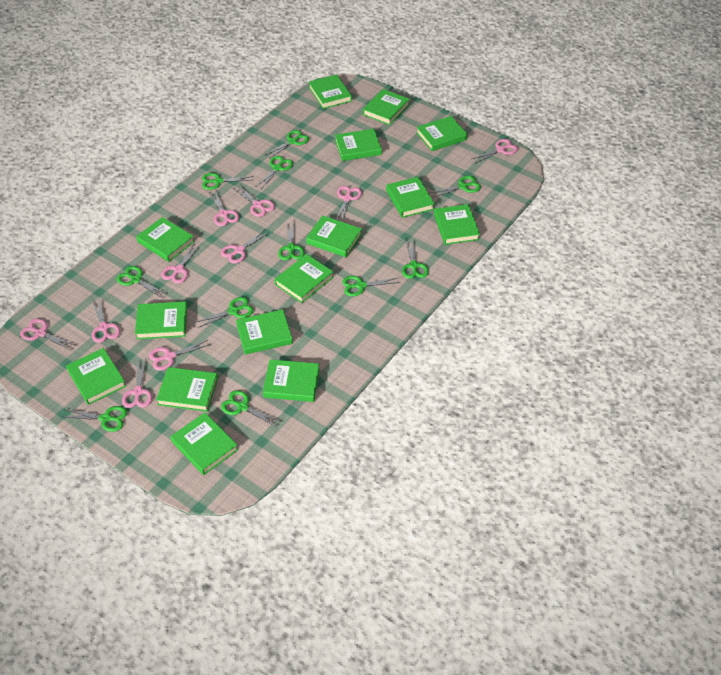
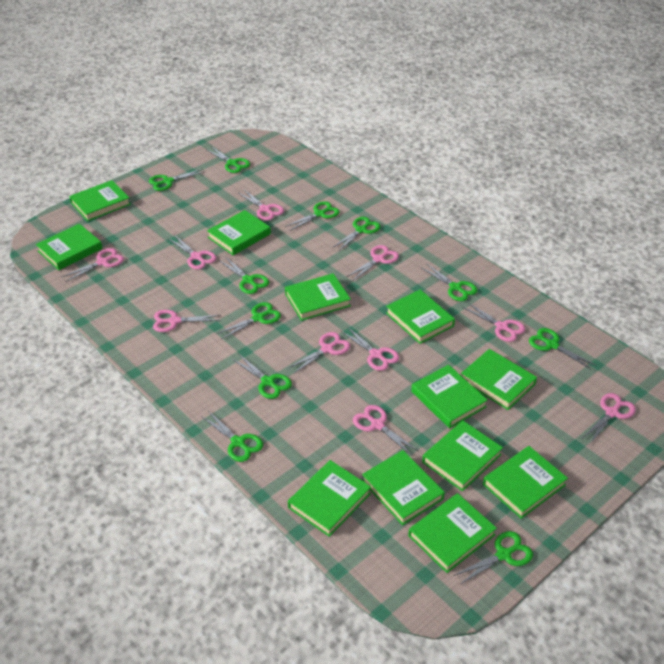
green book: 15 -> 12

